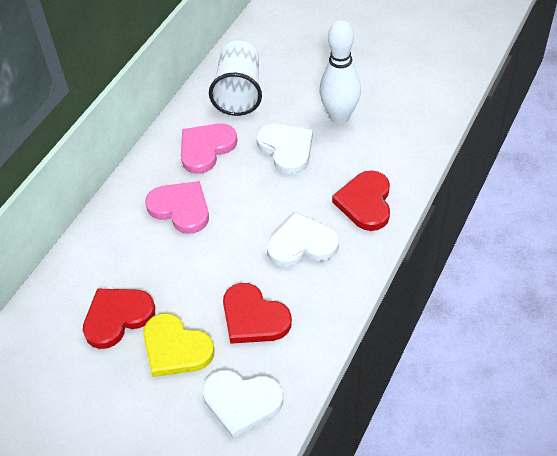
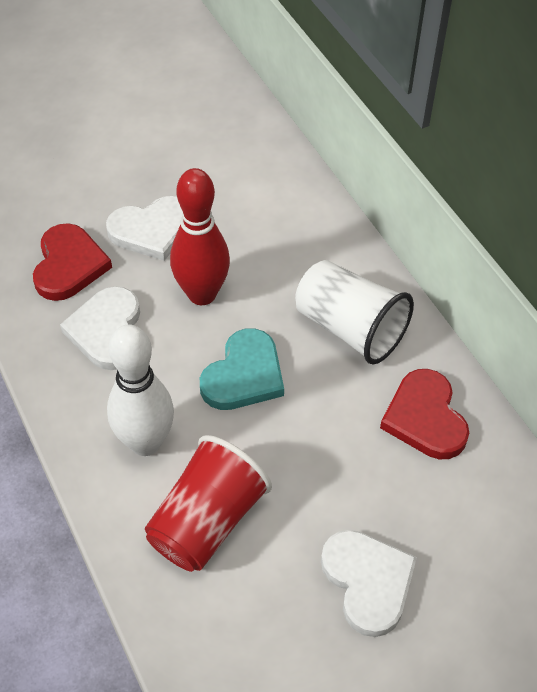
pink heart: 2 -> 0
red bowling pin: 0 -> 1
red cup: 0 -> 1
red heart: 3 -> 2
turquoise heart: 0 -> 1
yellow heart: 1 -> 0

